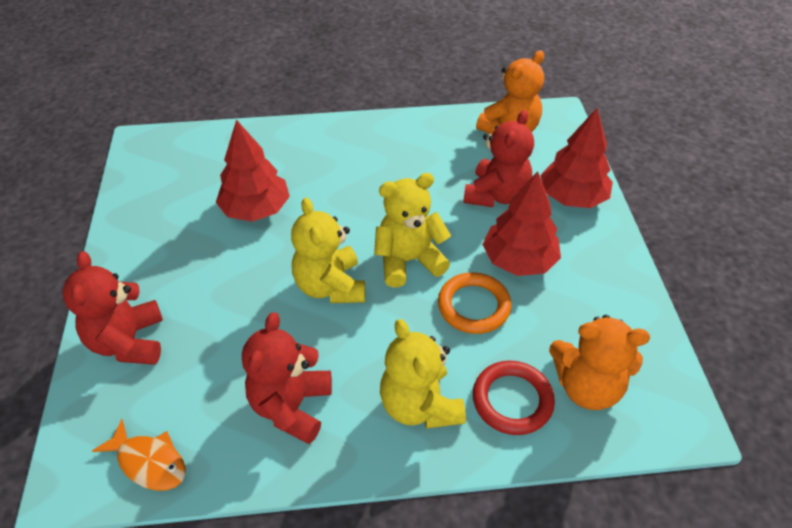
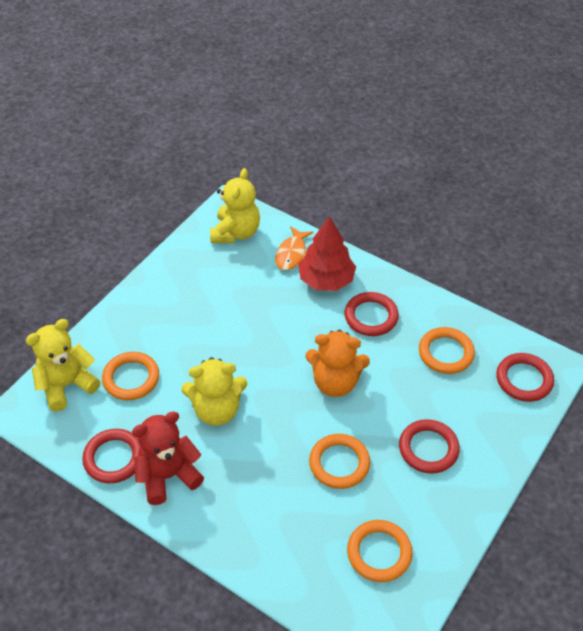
orange ring: 1 -> 4
orange teddy bear: 2 -> 1
red ring: 1 -> 4
red teddy bear: 3 -> 1
red tree: 3 -> 1

